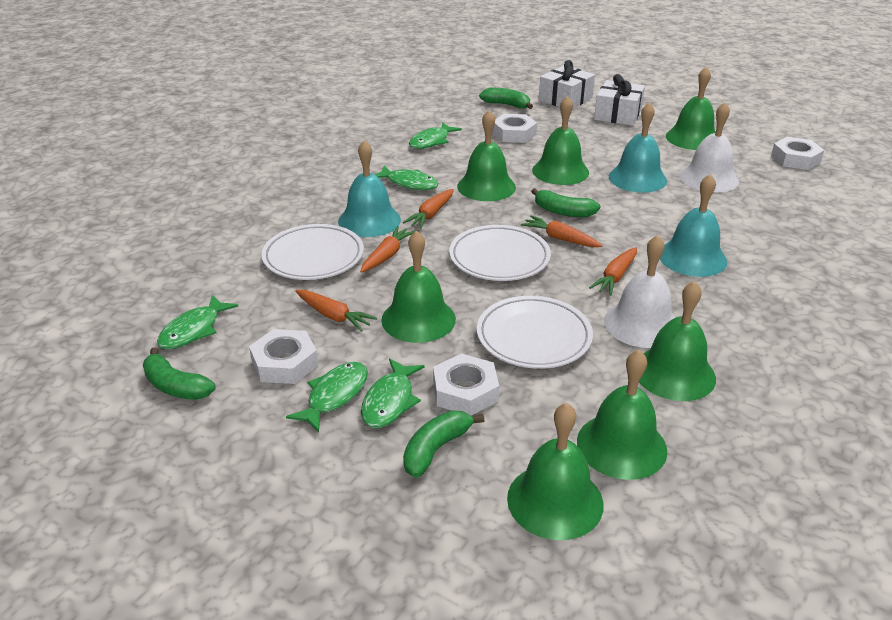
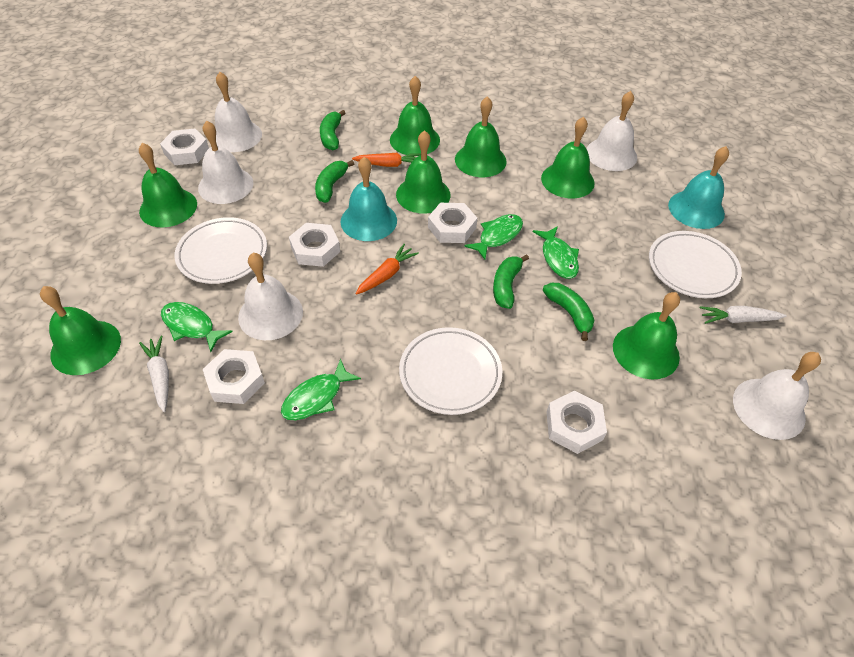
green fish: 5 -> 4
orange carrot: 5 -> 2
turquoise bell: 3 -> 2
white bell: 2 -> 5
white carrot: 0 -> 2
white gift: 2 -> 0
white nut: 4 -> 5

